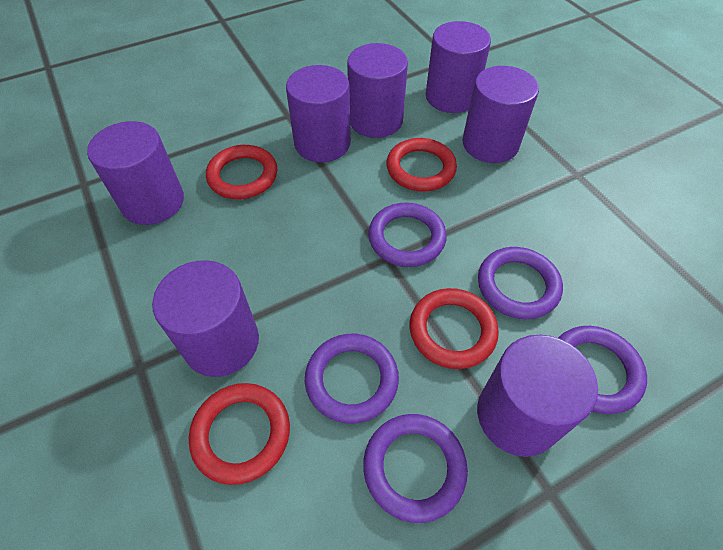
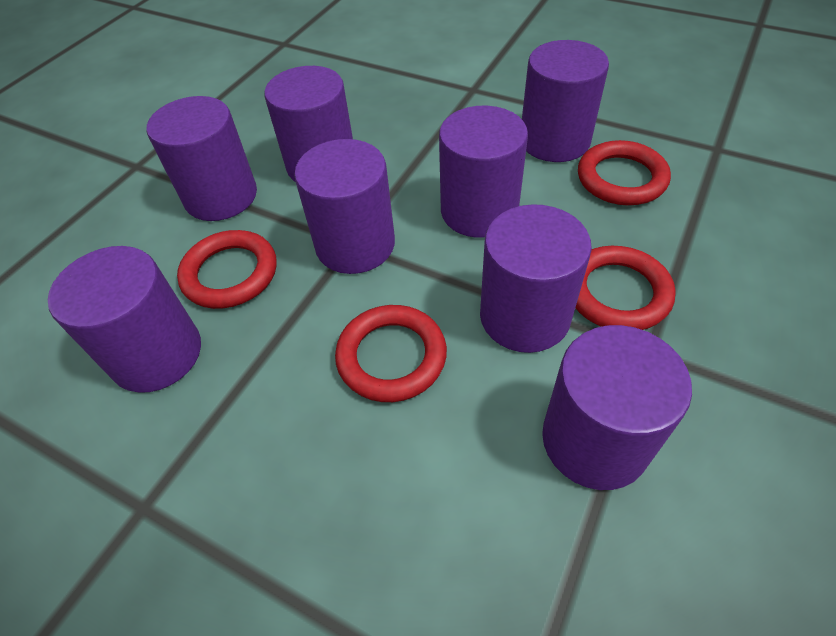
purple cylinder: 7 -> 8
purple ring: 5 -> 0

